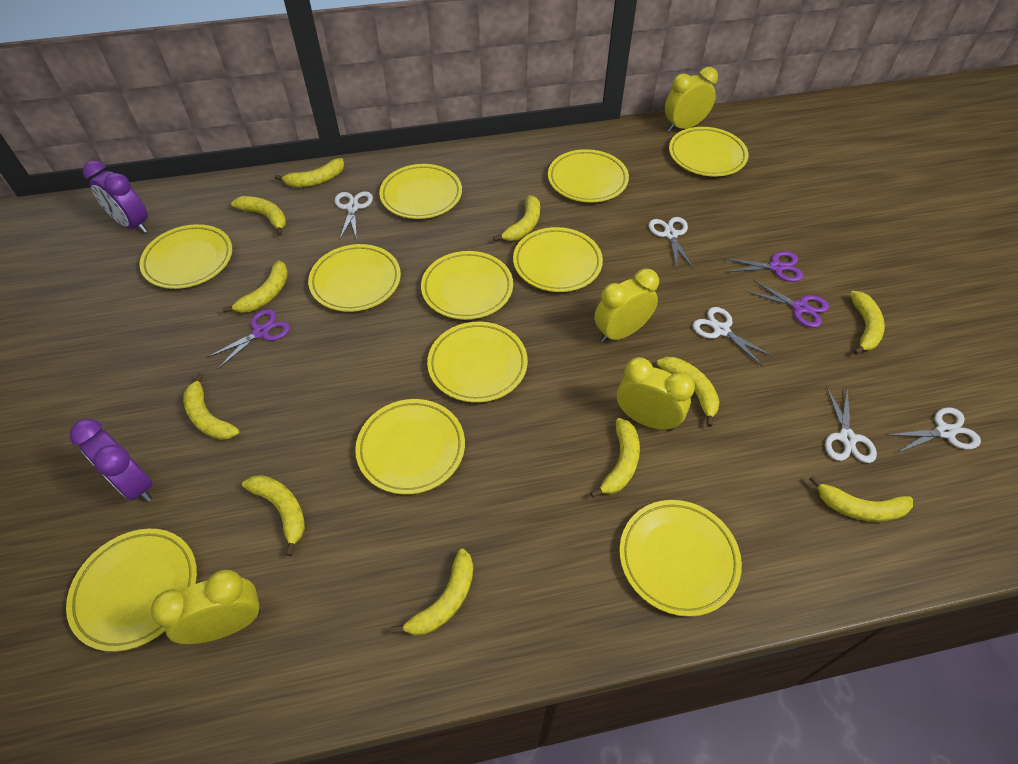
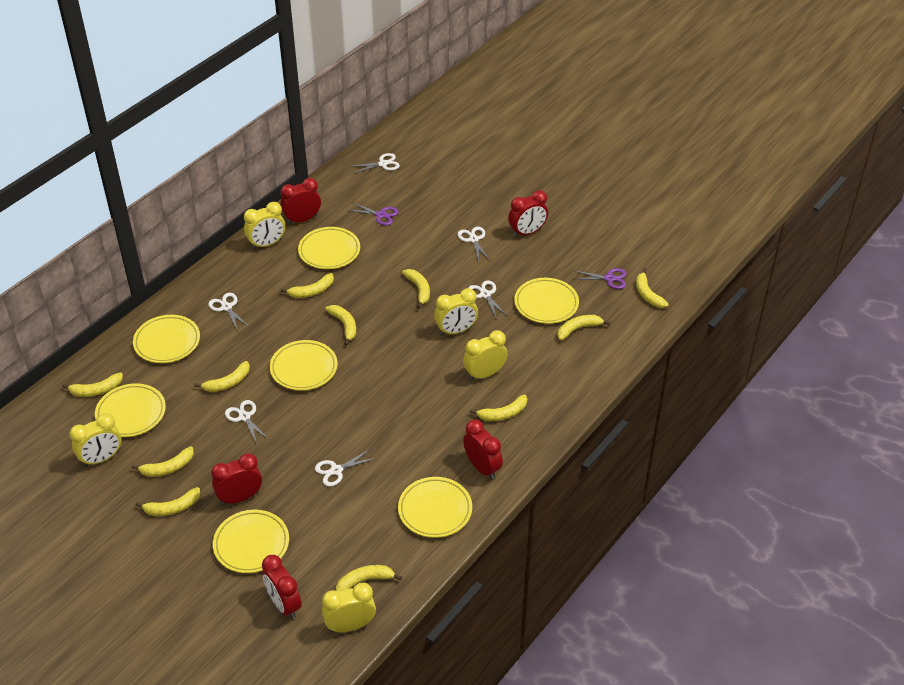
purple clock: 2 -> 0
purple scissors: 3 -> 2
red clock: 0 -> 5
white scissors: 5 -> 6
yellow clock: 4 -> 5
yellow plate: 11 -> 7

